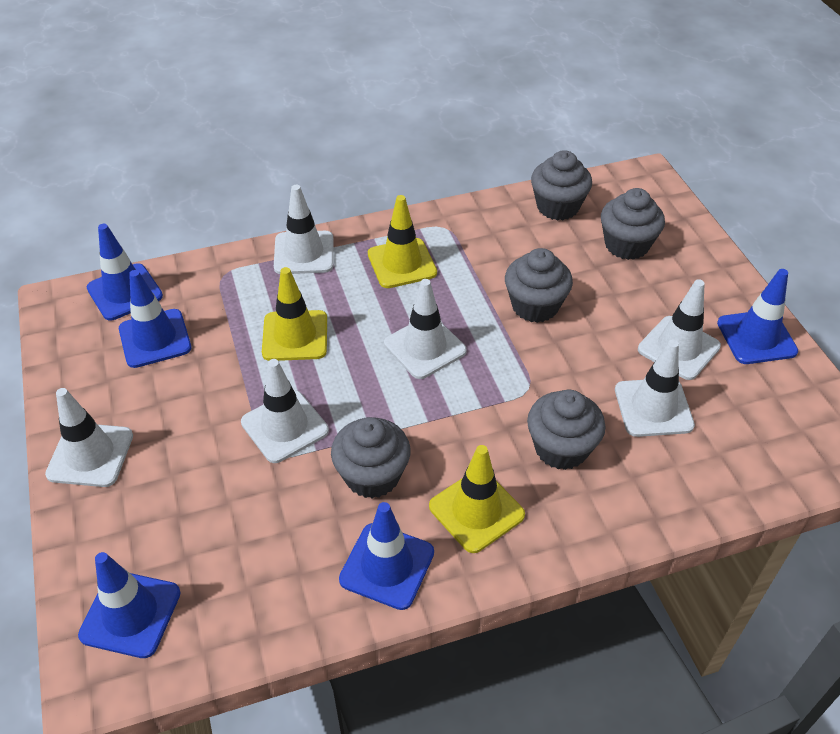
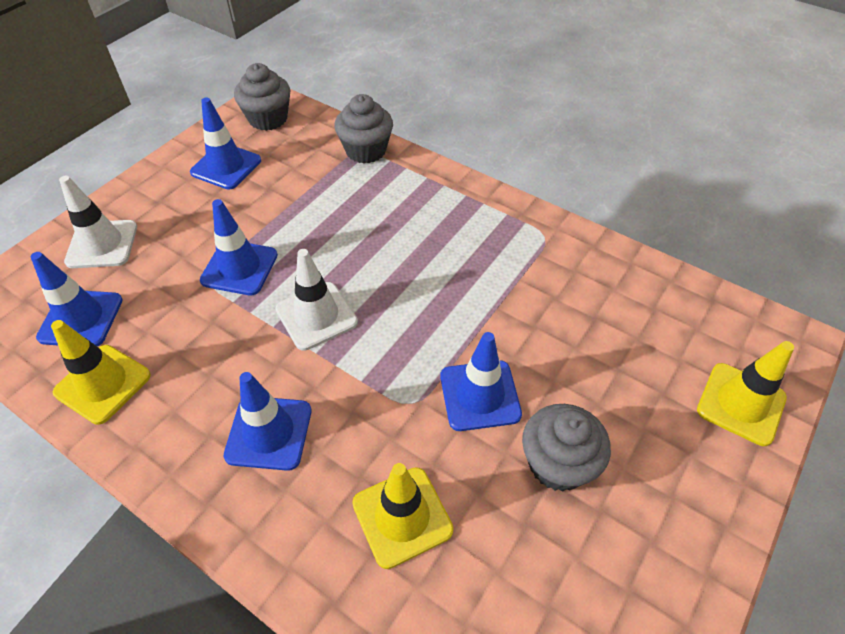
grey cupcake: 5 -> 3
white traffic cone: 6 -> 2

